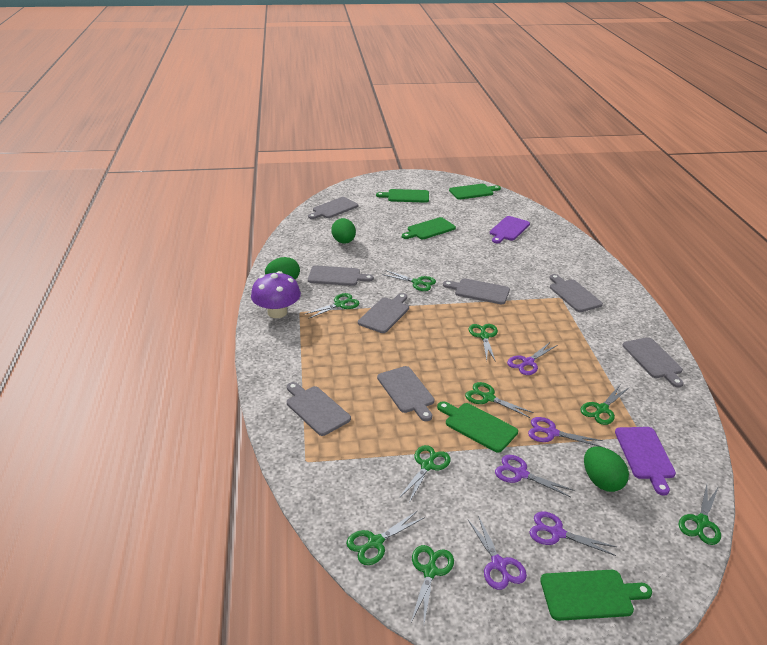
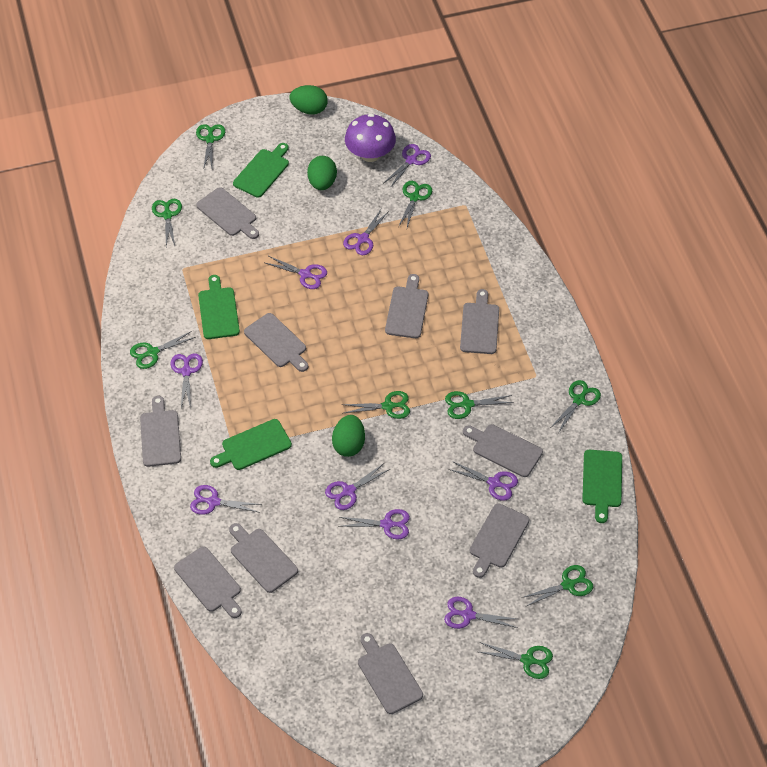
green cutting board: 5 -> 4
grey cutting board: 8 -> 10
purple cutting board: 2 -> 0
purple scissors: 5 -> 9

